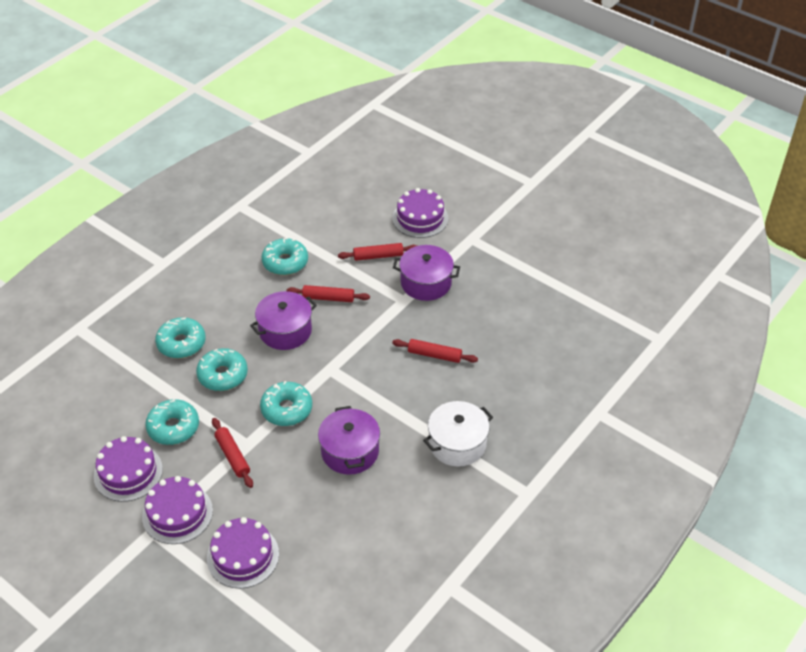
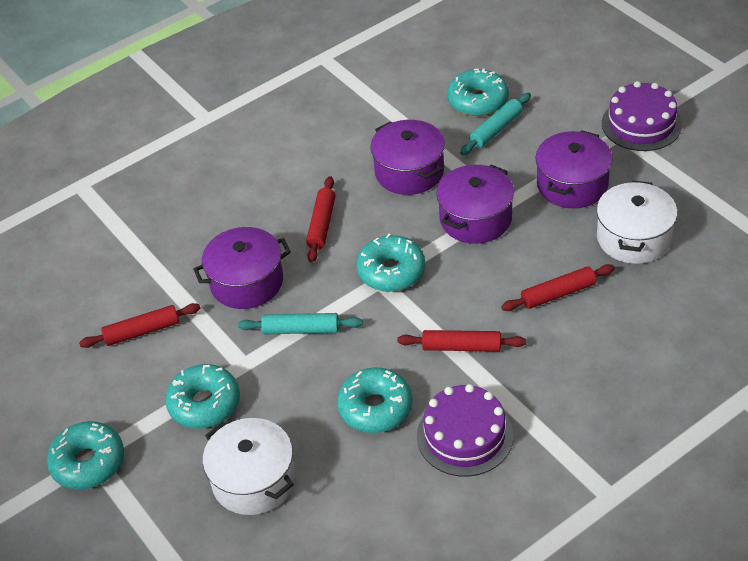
purple cake: 4 -> 2
purple pot: 3 -> 4
turquoise rolling pin: 0 -> 2
white pot: 1 -> 2

